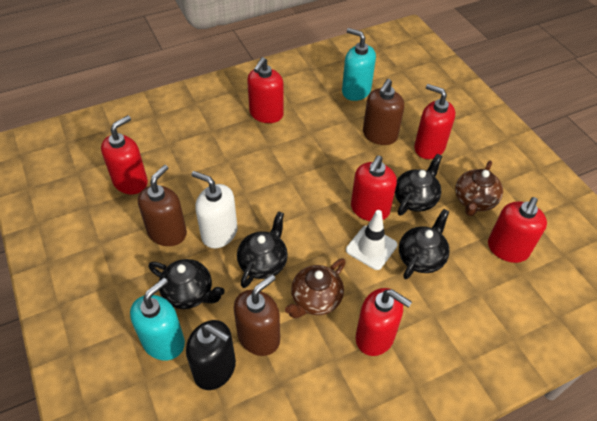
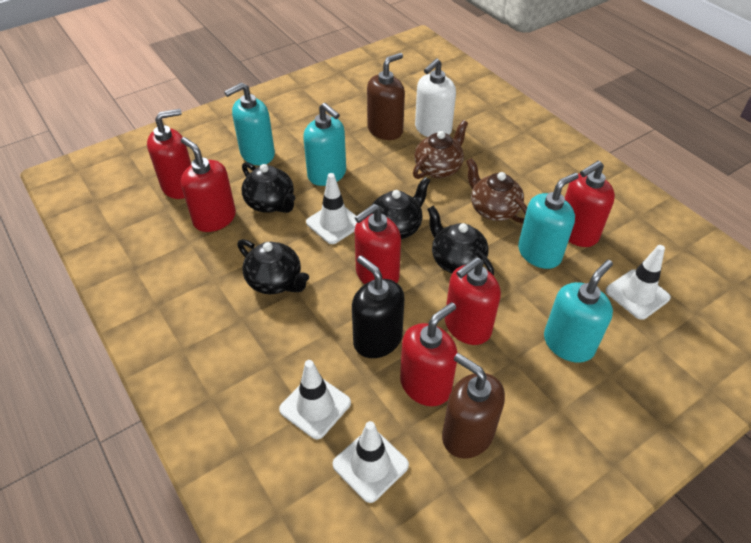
brown soap dispenser: 3 -> 2
turquoise soap dispenser: 2 -> 4
white traffic cone: 1 -> 4

